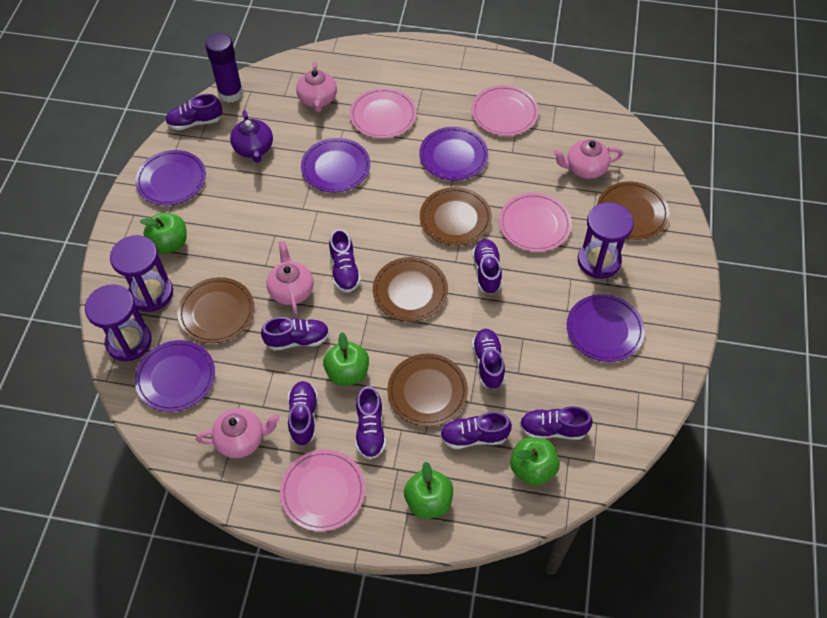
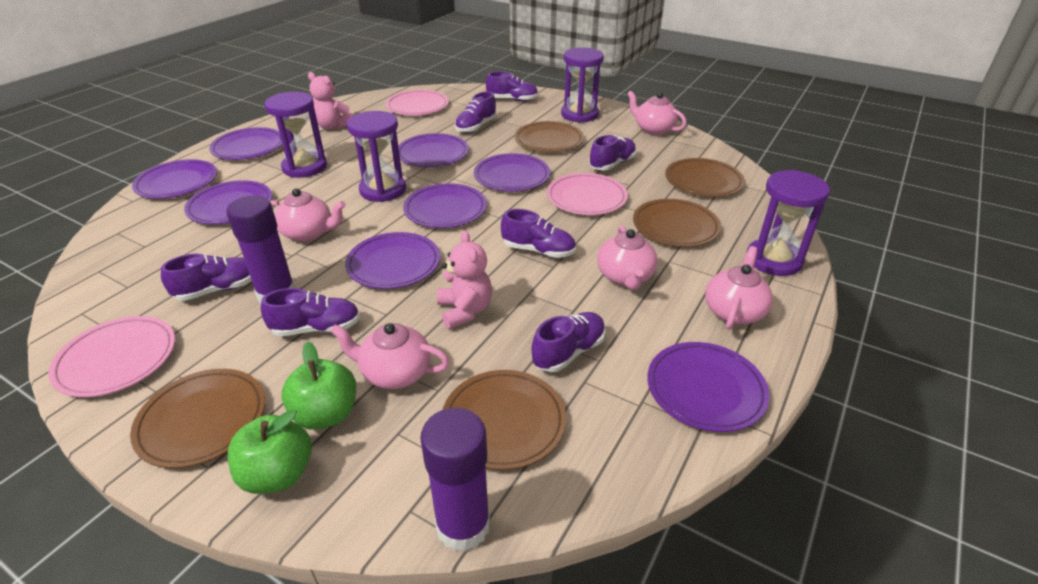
green apple: 4 -> 2
pink plate: 4 -> 3
pink teapot: 4 -> 5
pink teddy bear: 0 -> 2
purple glue stick: 1 -> 2
purple hourglass: 3 -> 4
purple plate: 5 -> 8
purple shoe: 9 -> 7
purple teapot: 1 -> 0

